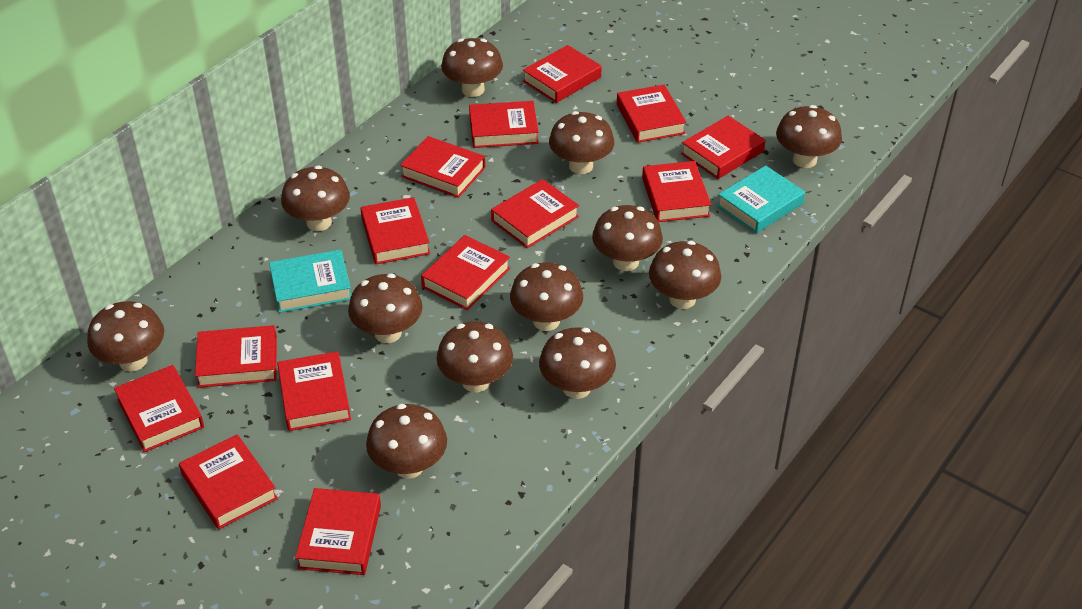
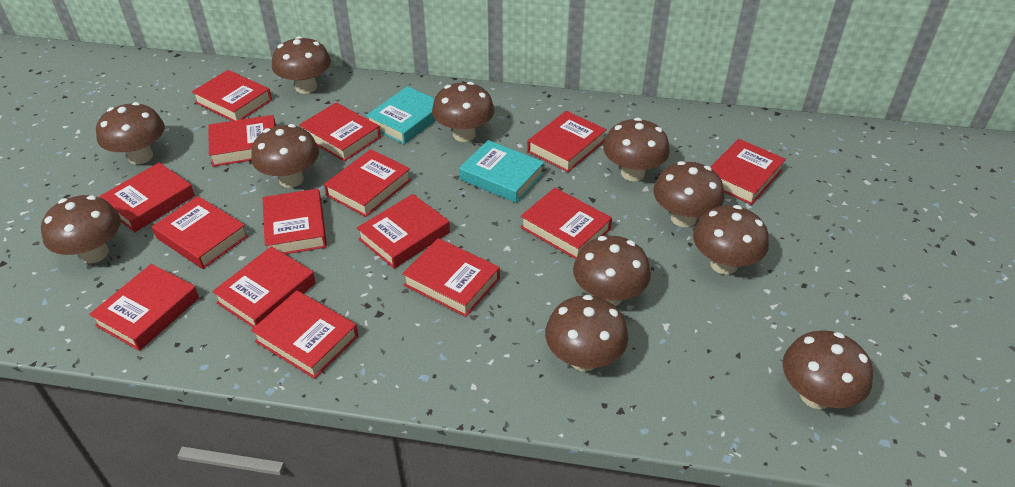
brown mushroom: 12 -> 11
red book: 14 -> 15

